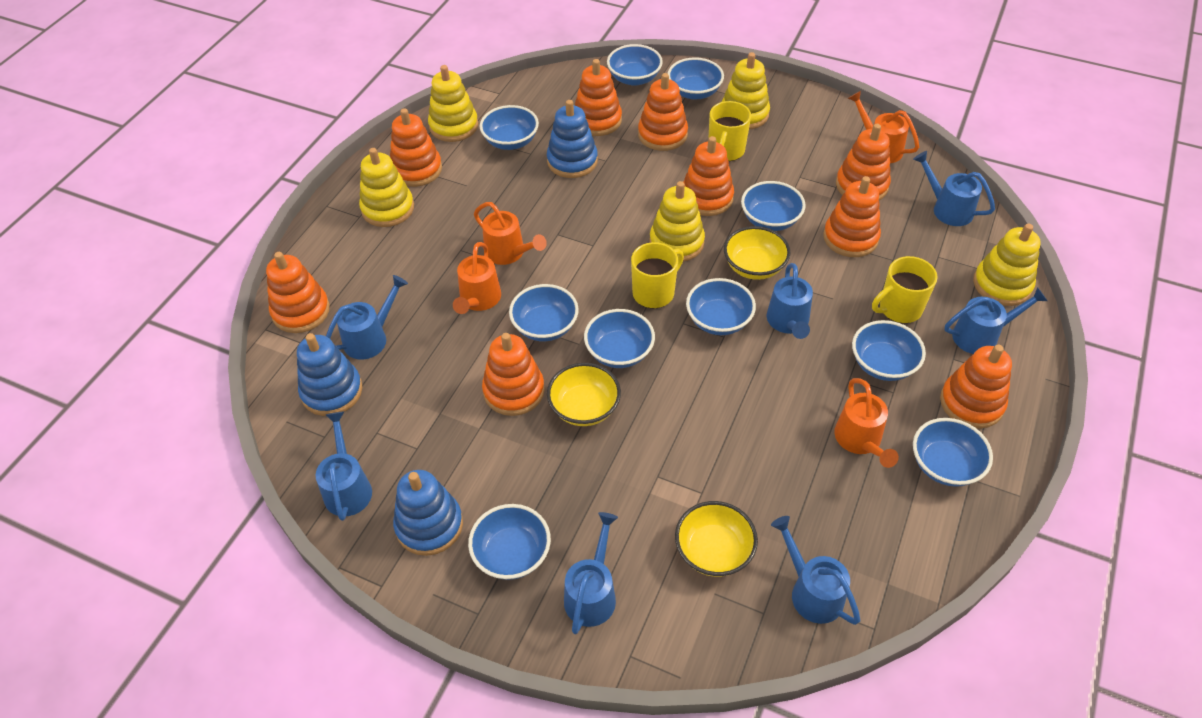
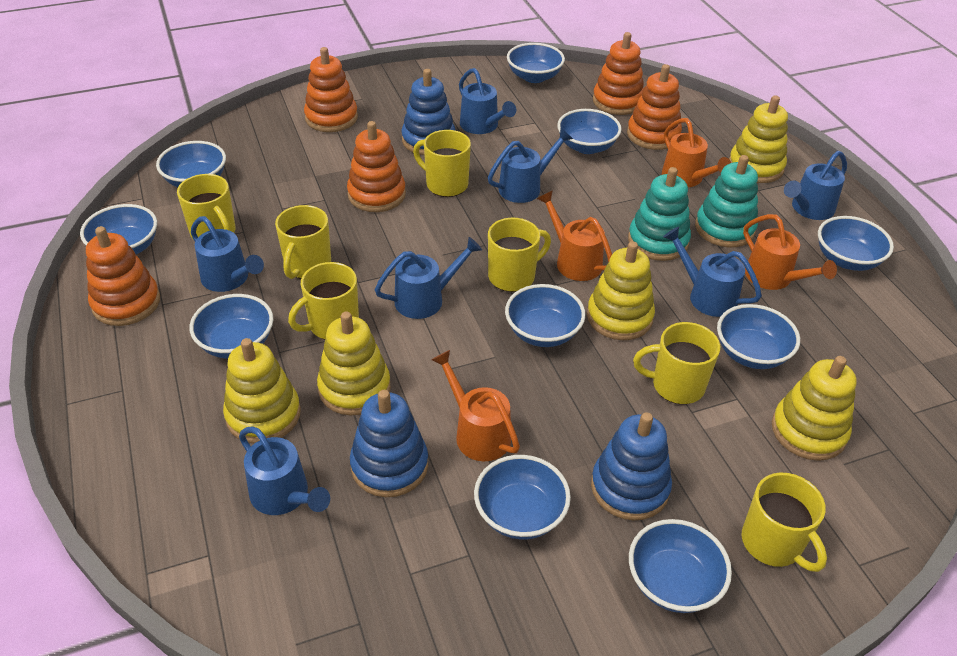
orange stacking toy: 9 -> 5
turquoise stacking toy: 0 -> 2
yellow bowl: 3 -> 0
yellow mug: 3 -> 7

